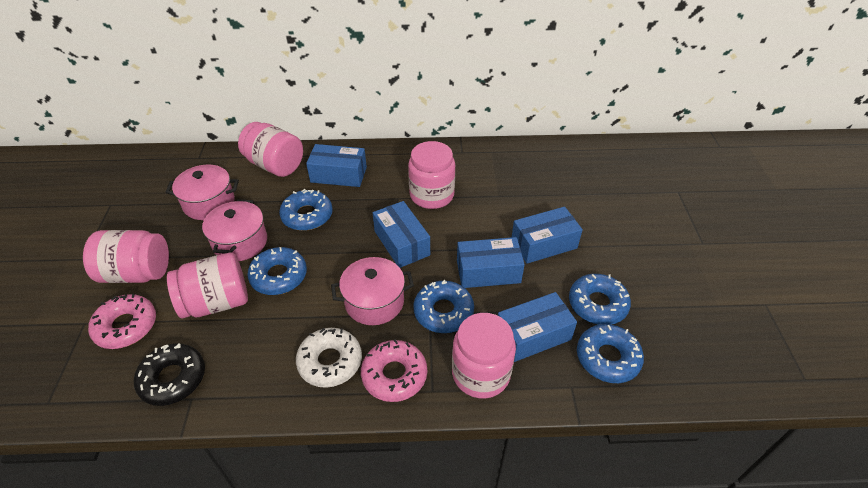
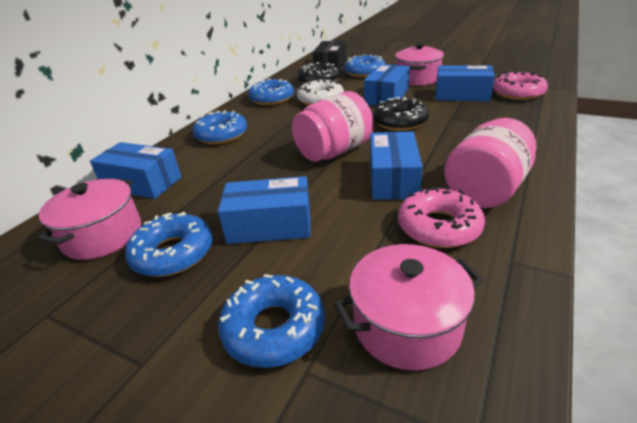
black box: 0 -> 1
black donut: 1 -> 2
pink jar: 5 -> 2

